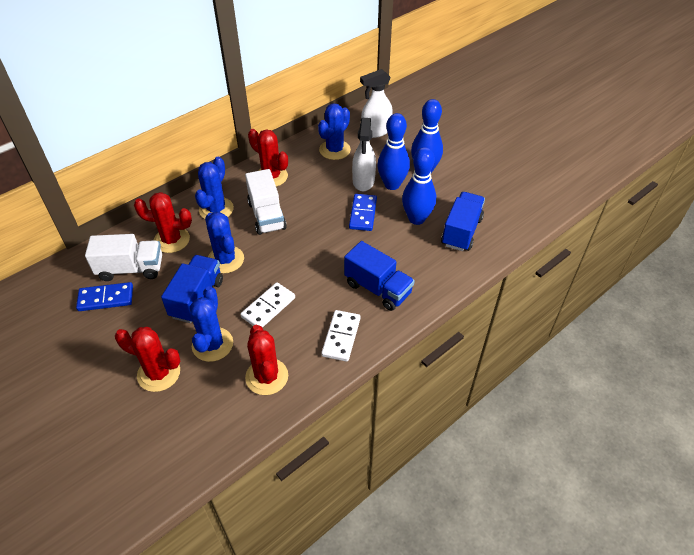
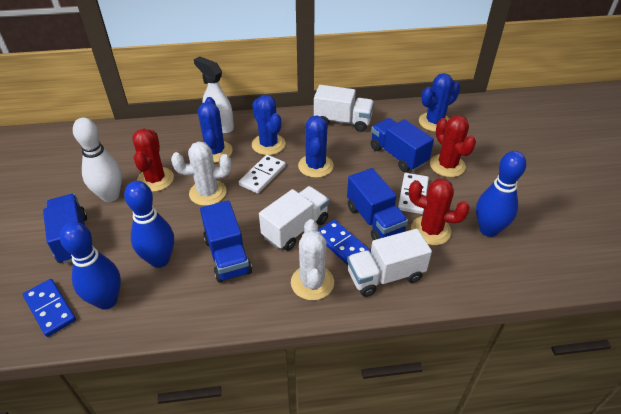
blue truck: 3 -> 4
red cactus: 4 -> 3
white bowling pin: 0 -> 1
white cactus: 0 -> 2
white spray bottle: 2 -> 1
white truck: 2 -> 3

